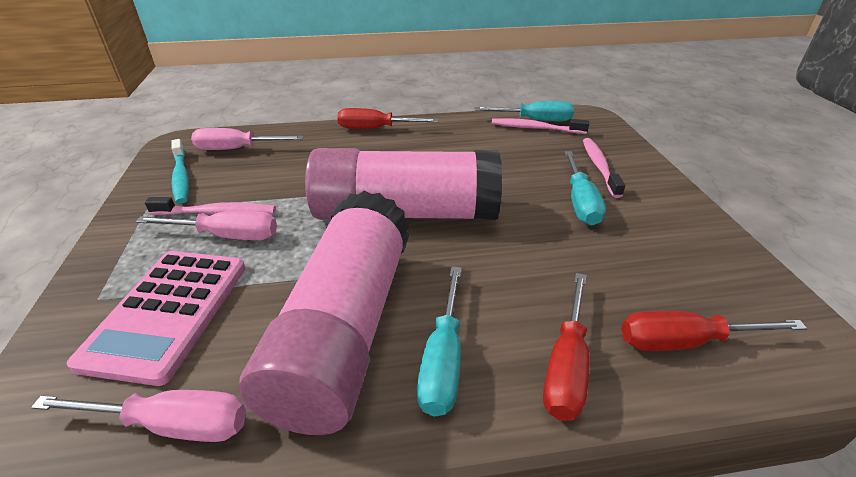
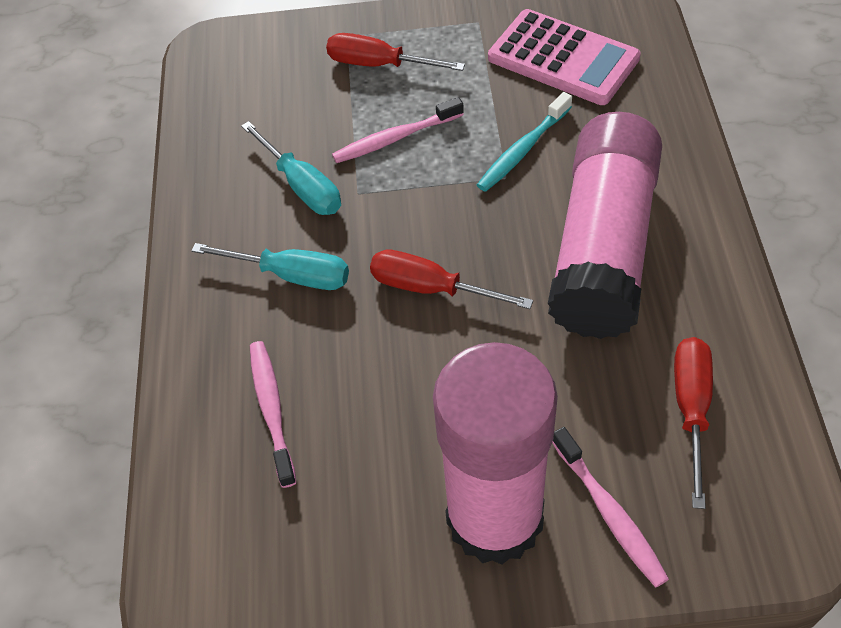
pink screwdriver: 3 -> 0
turquoise screwdriver: 3 -> 2

